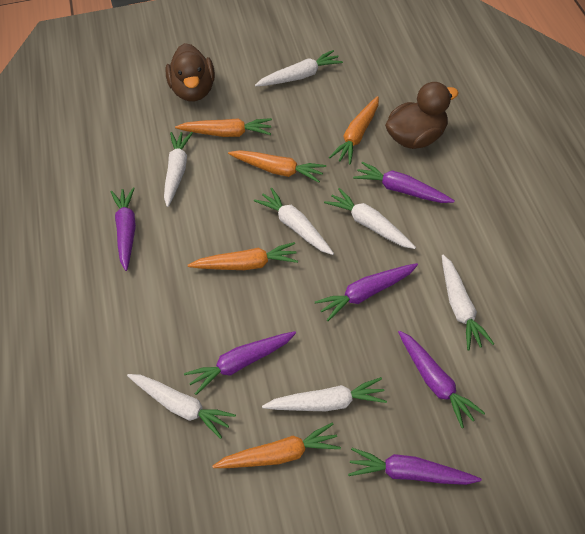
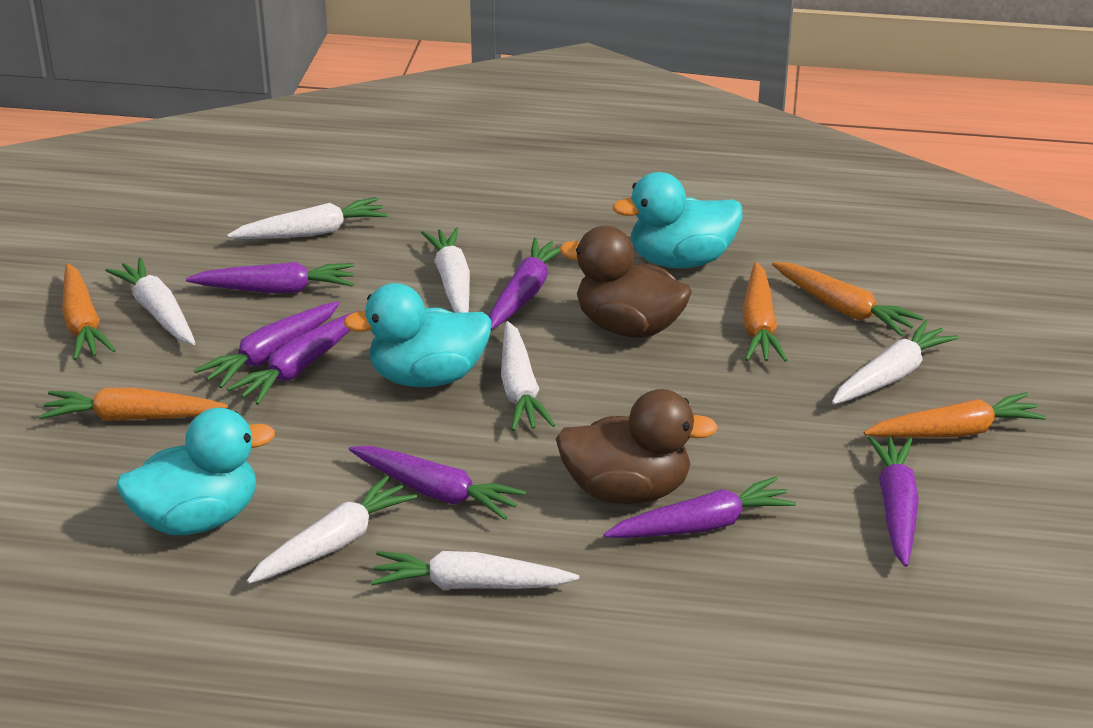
purple carrot: 6 -> 7
turquoise duck: 0 -> 3

